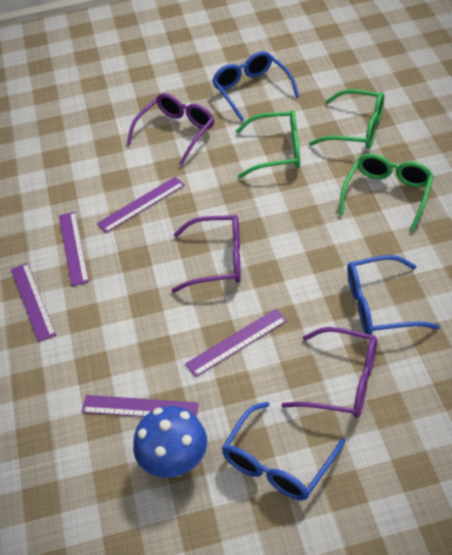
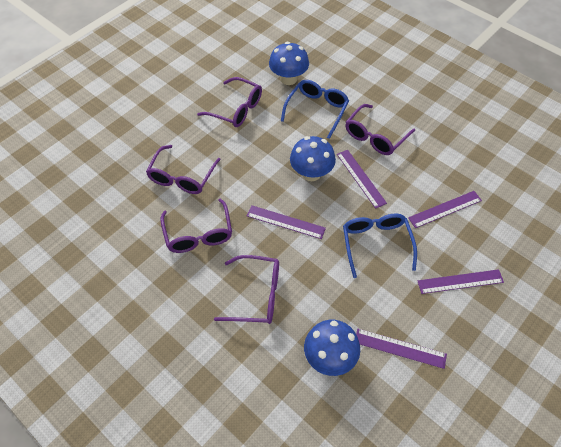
blue glasses: 3 -> 2
blue mushroom: 1 -> 3
green glasses: 3 -> 0
purple glasses: 3 -> 5

